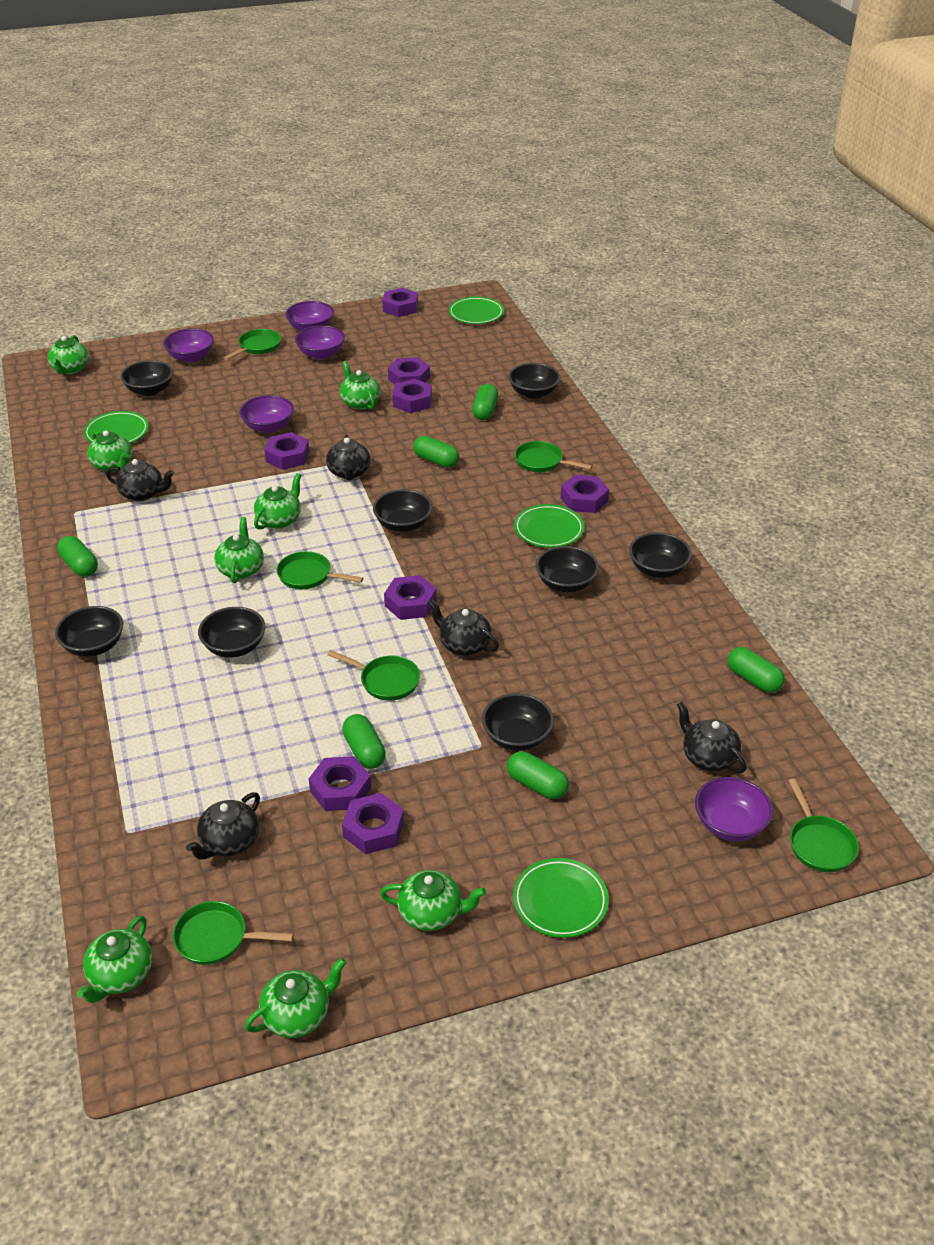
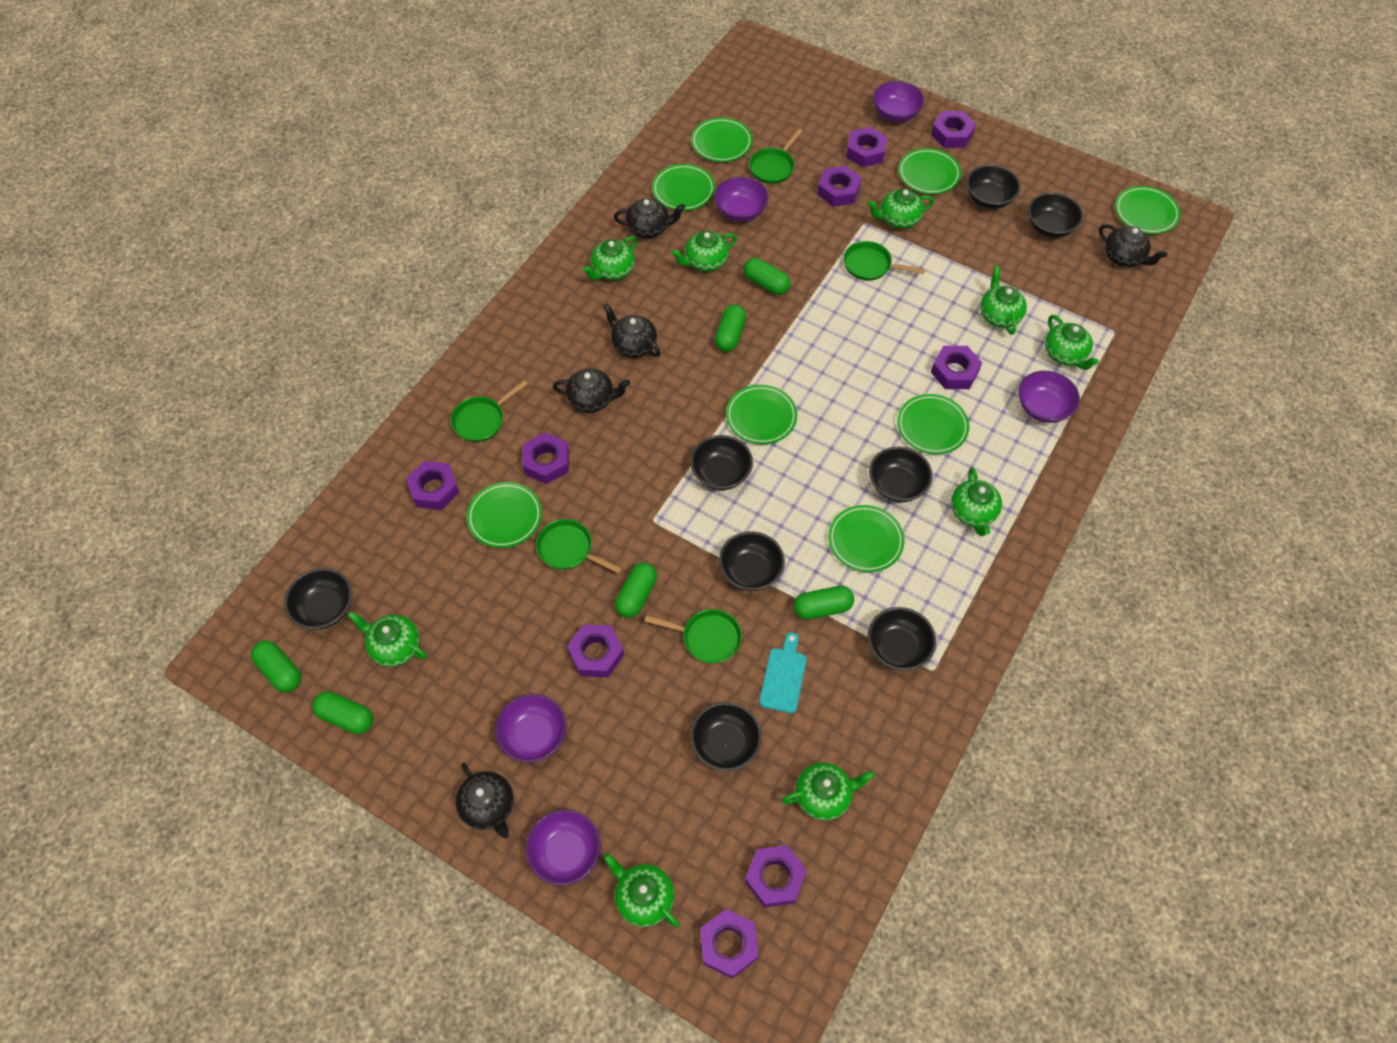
green pan: 6 -> 5
green plate: 4 -> 8
green teapot: 8 -> 9
purple nut: 8 -> 9
turquoise cutting board: 0 -> 1

